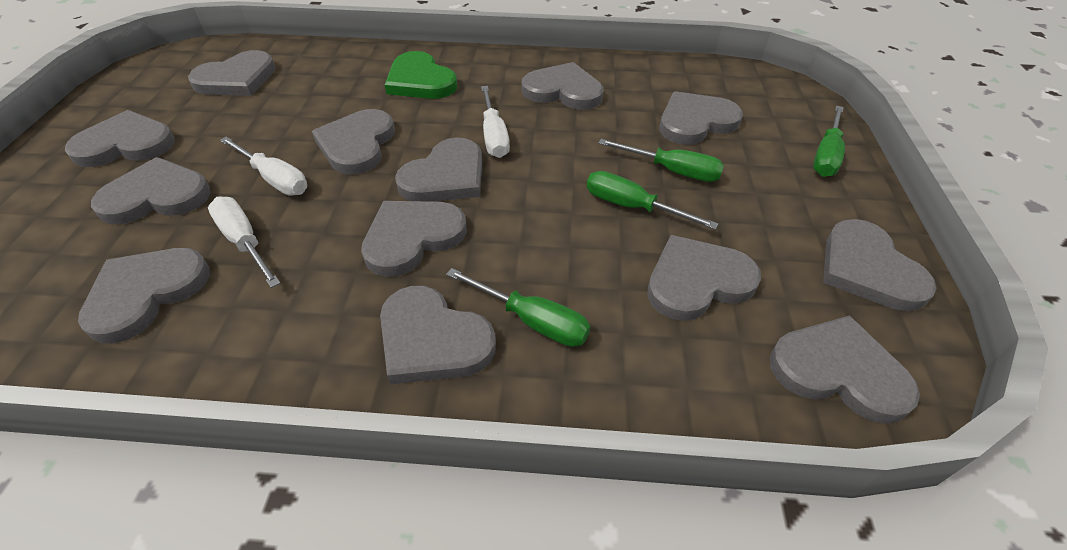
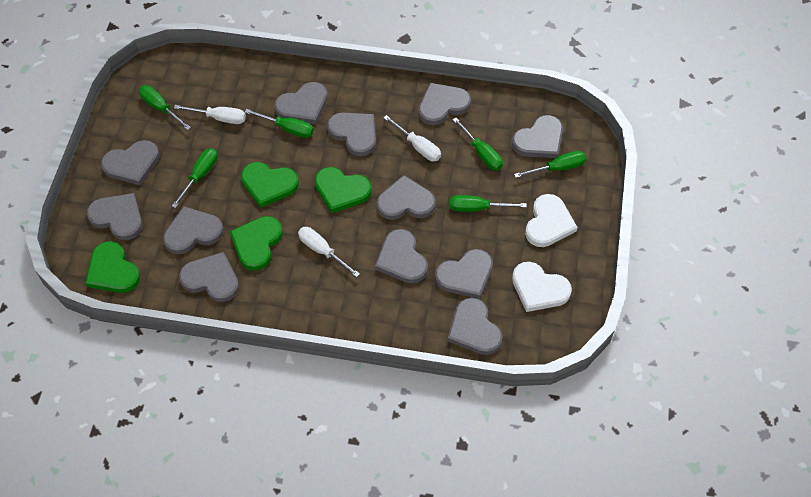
green heart: 1 -> 4
green screwdriver: 4 -> 6
grey heart: 13 -> 12
white heart: 0 -> 2

